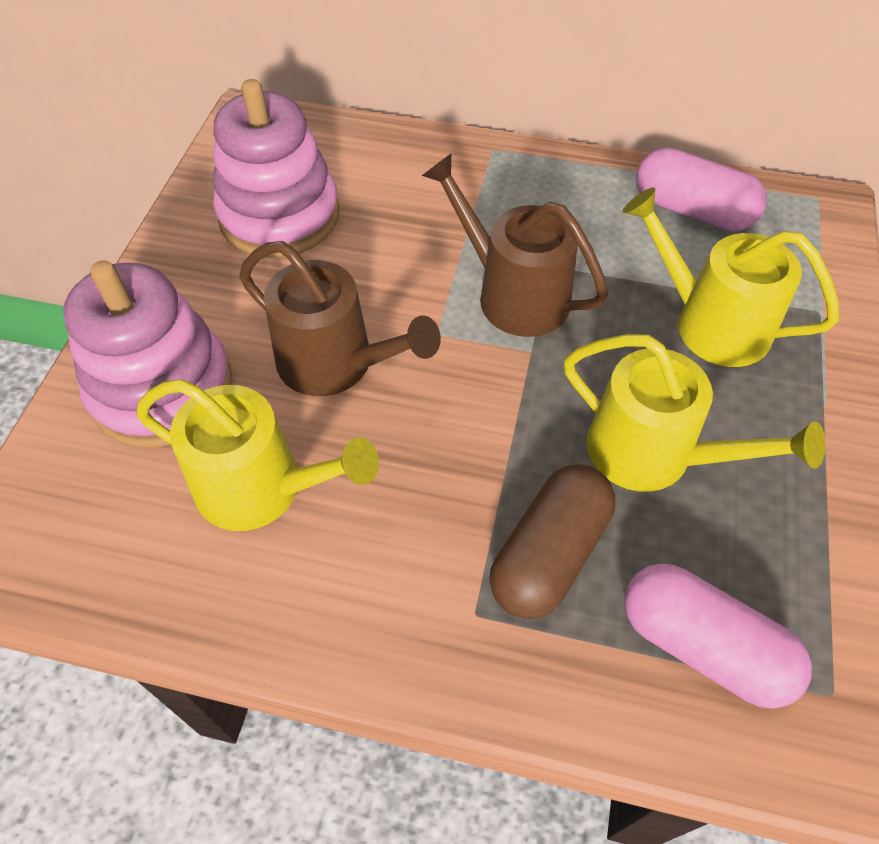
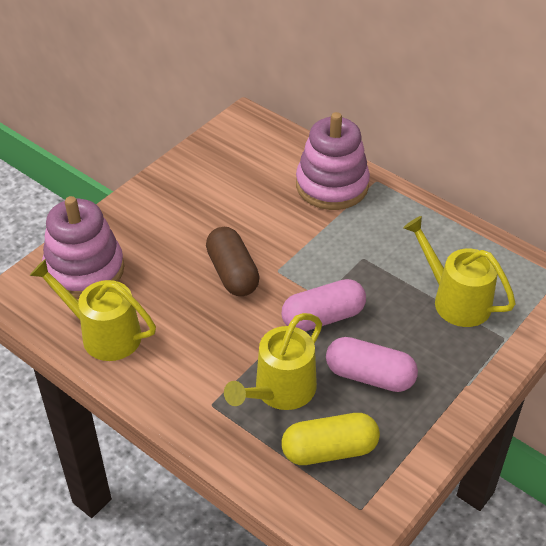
brown watering can: 2 -> 0
yellow capsule: 0 -> 1

